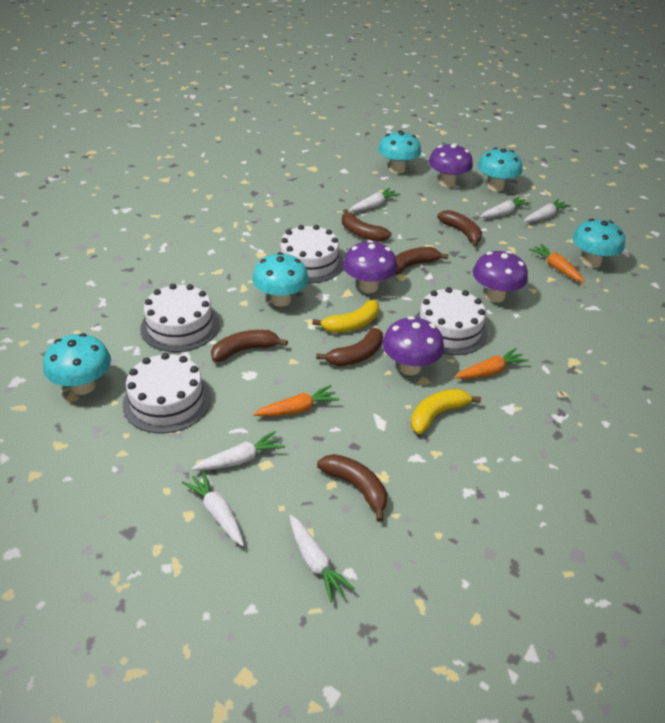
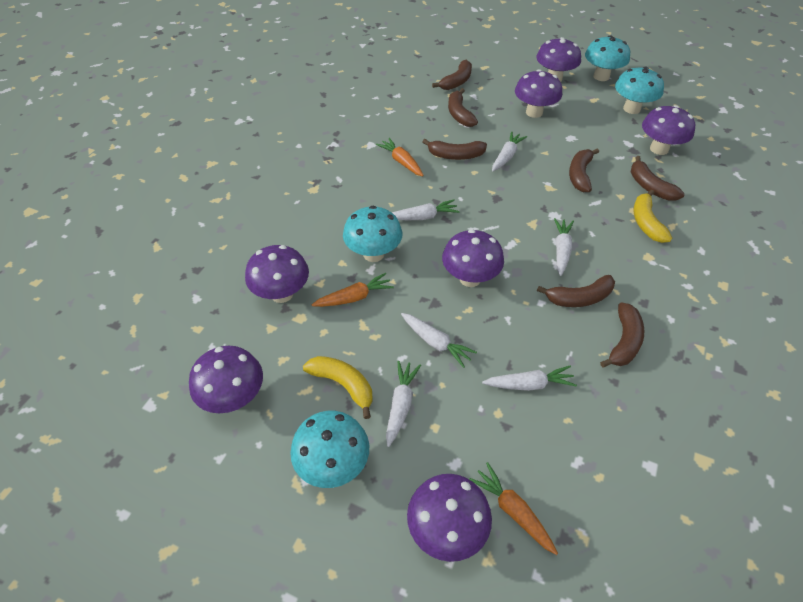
brown banana: 6 -> 7
purple mushroom: 4 -> 7
turquoise mushroom: 5 -> 4
white cake: 4 -> 0

